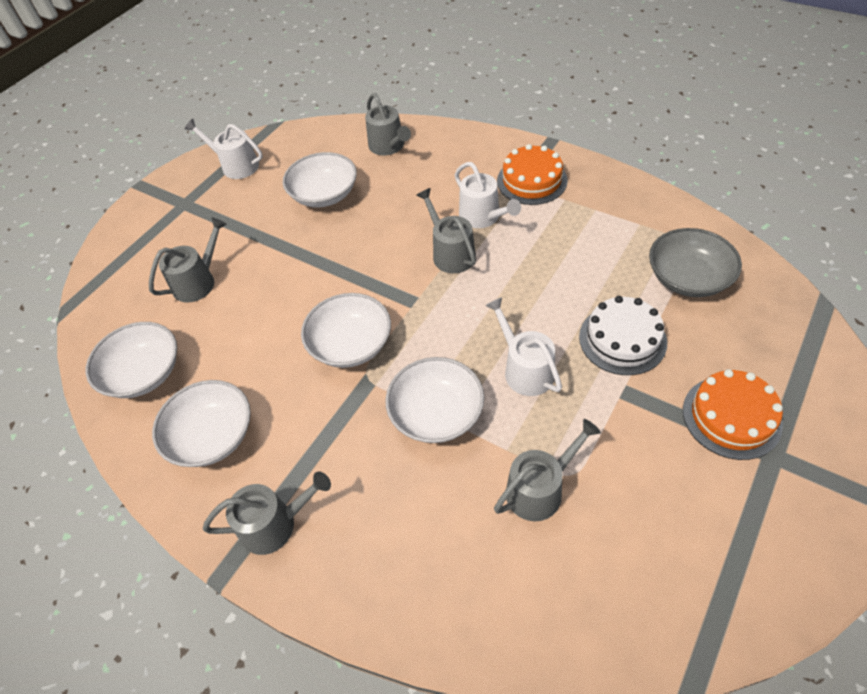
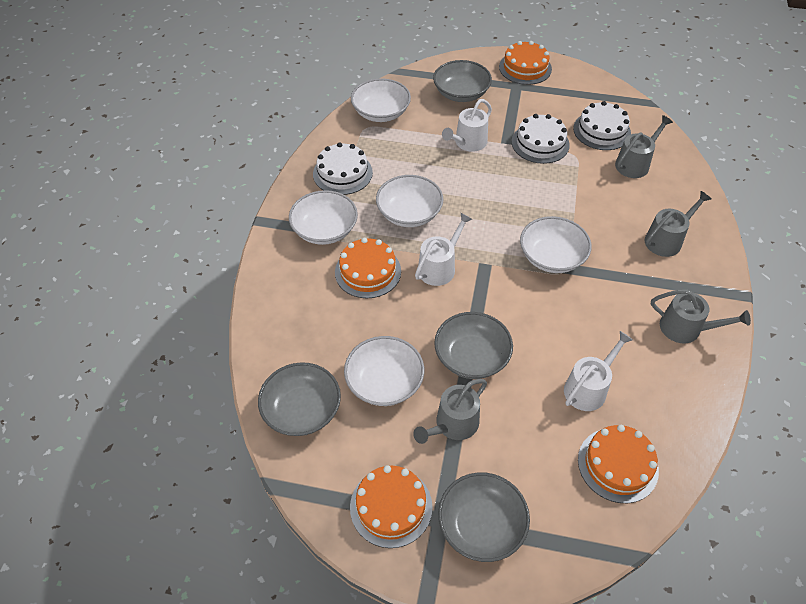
grey bowl: 1 -> 4
grey watering can: 5 -> 4
orange cake: 2 -> 4
white cake: 1 -> 3

